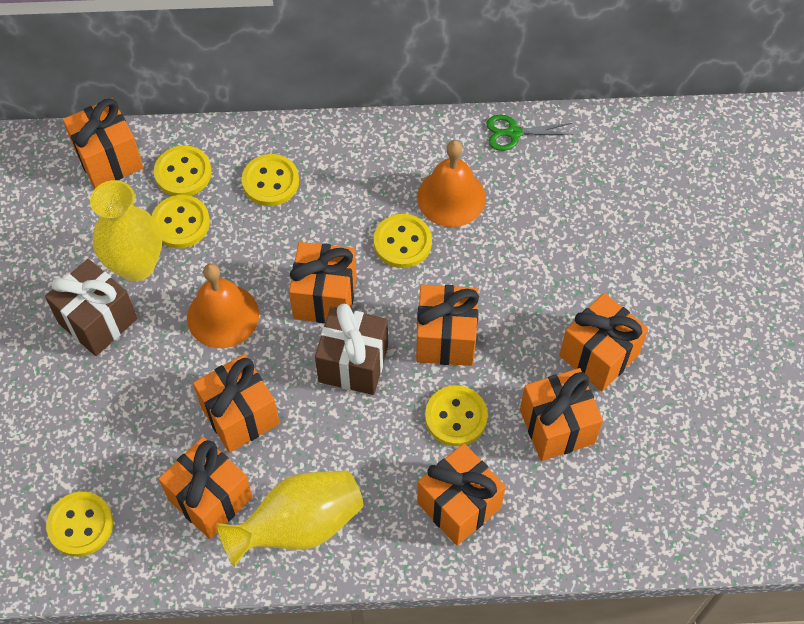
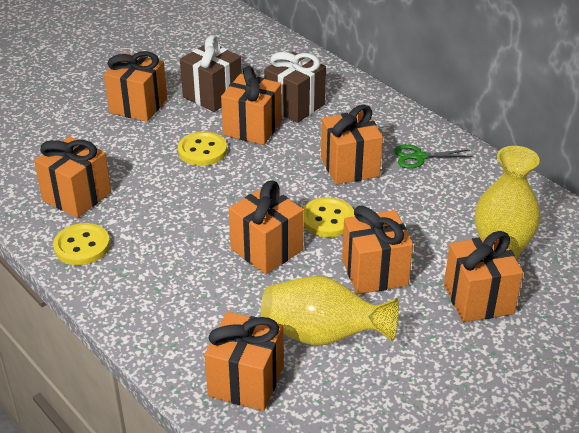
orange bell: 2 -> 0
yellow button: 6 -> 3

